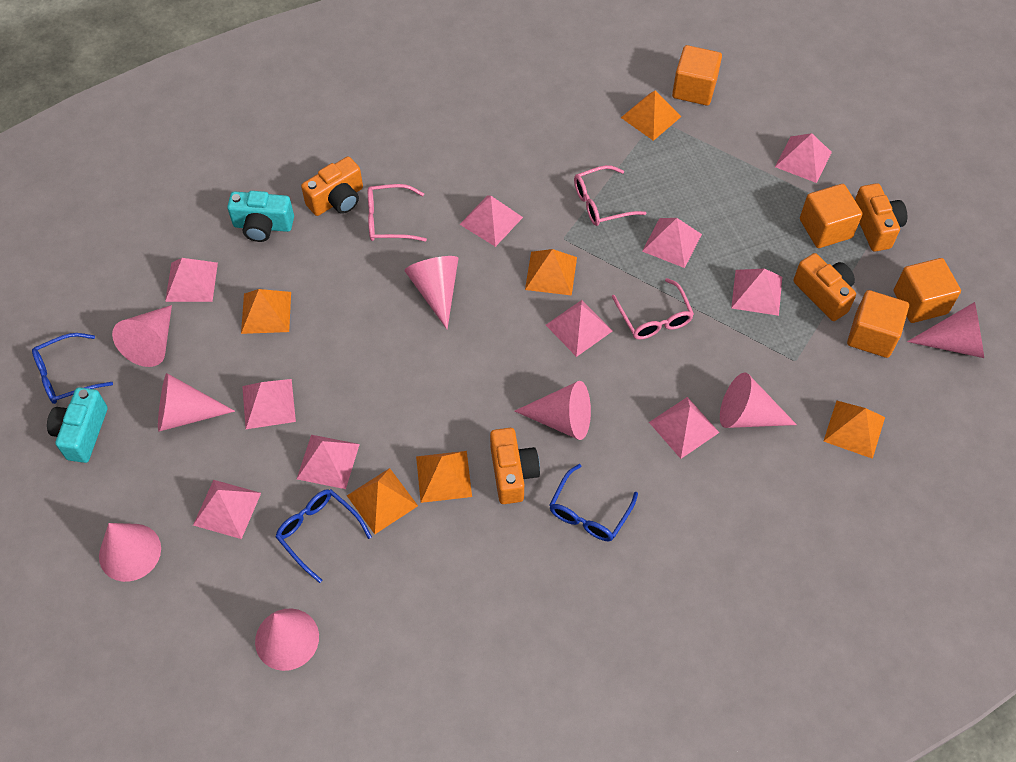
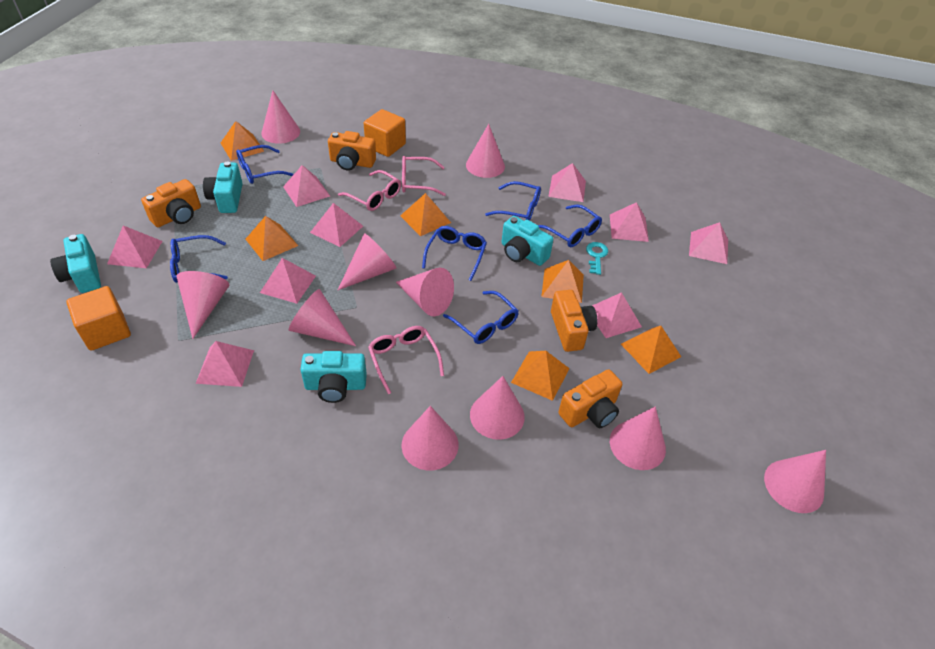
blue glasses: 3 -> 6
orange cube: 4 -> 2
pink cone: 8 -> 10
pink pyramid: 10 -> 9
turquoise camera: 2 -> 4
turquoise key: 0 -> 1

